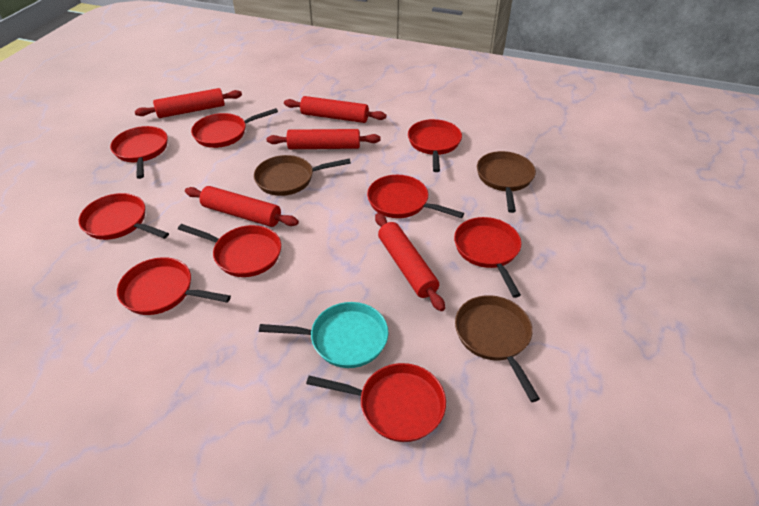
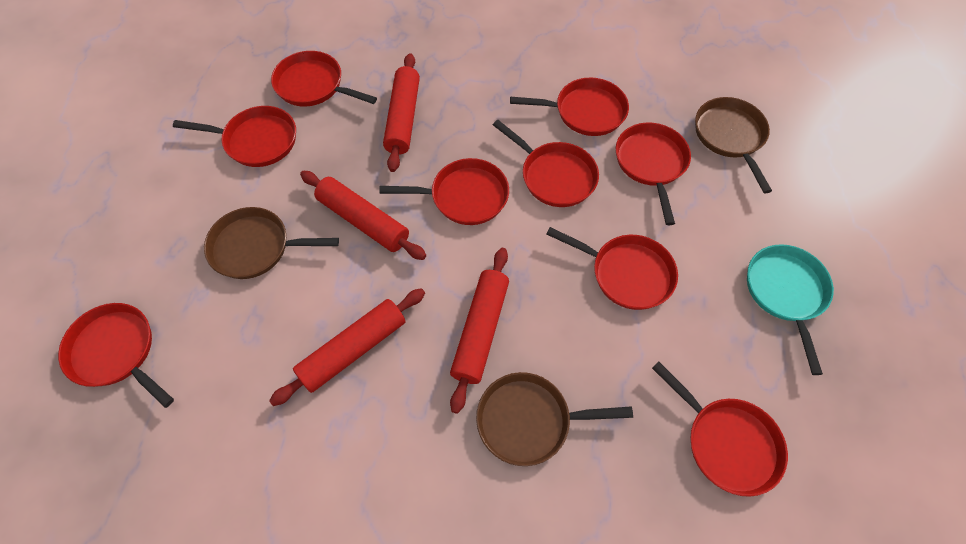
red rolling pin: 5 -> 4

